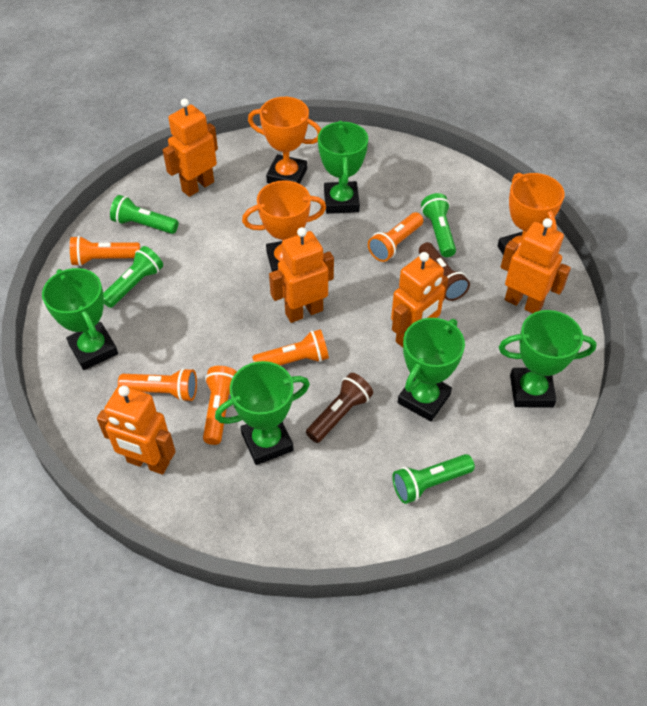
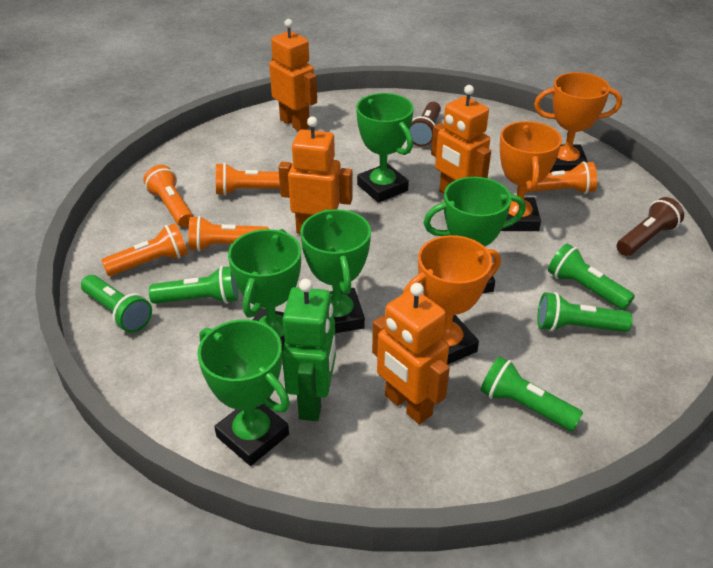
green flashlight: 4 -> 5
green robot: 0 -> 1
orange robot: 5 -> 4

